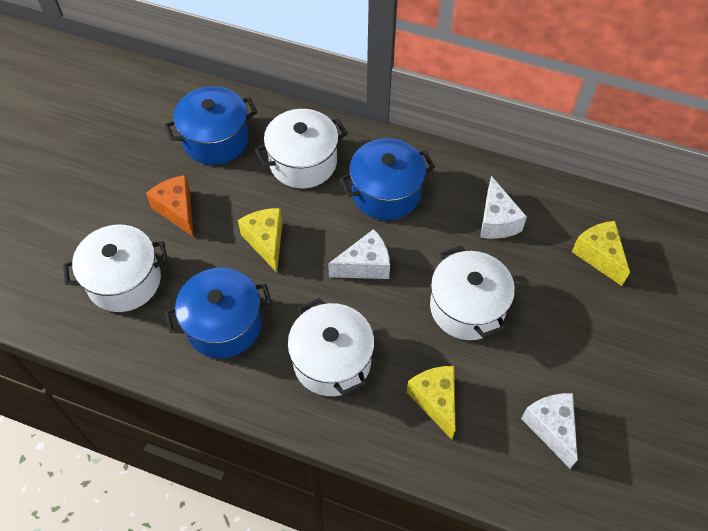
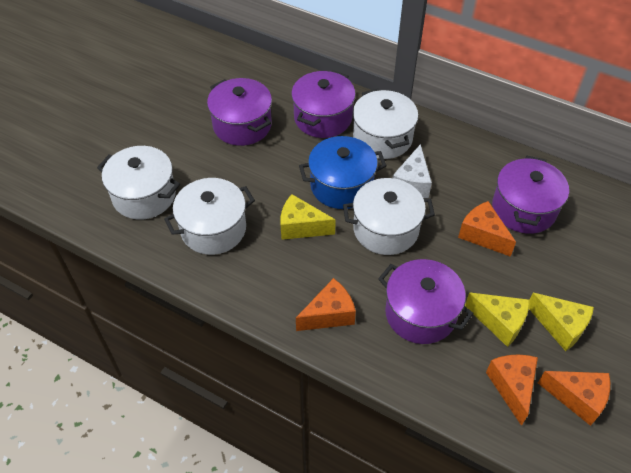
blue pot: 3 -> 1
orange cheese: 1 -> 4
purple pot: 0 -> 4
white cheese: 3 -> 1

